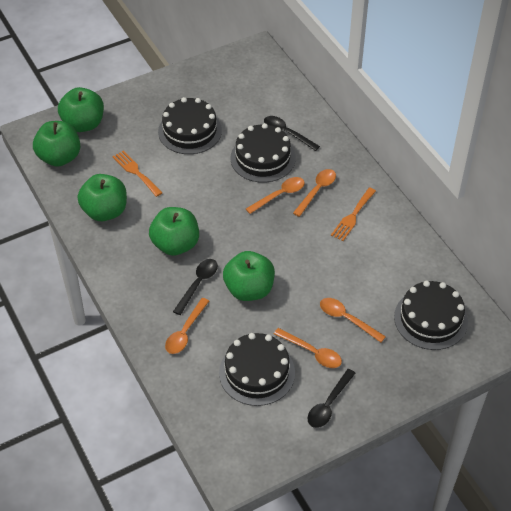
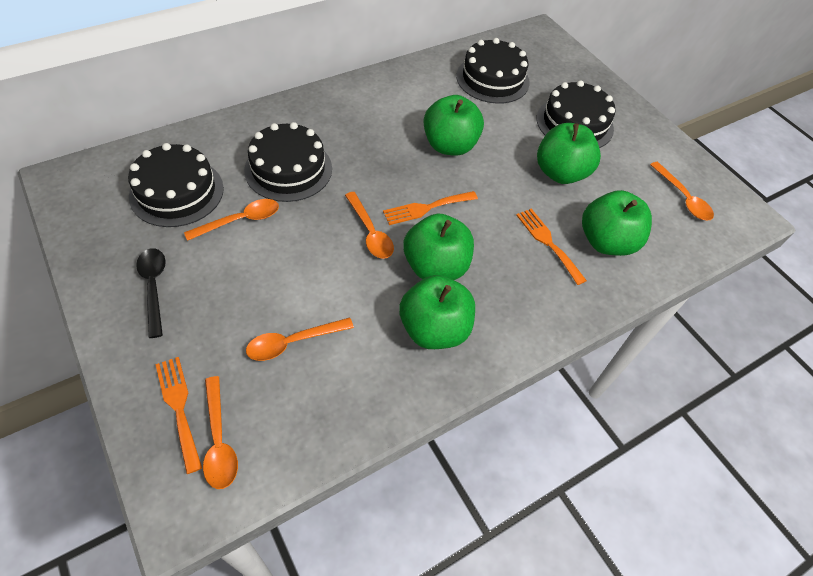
black spoon: 3 -> 1
orange fork: 2 -> 3

